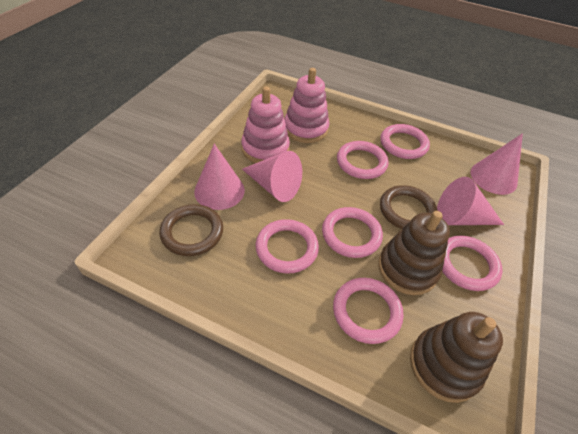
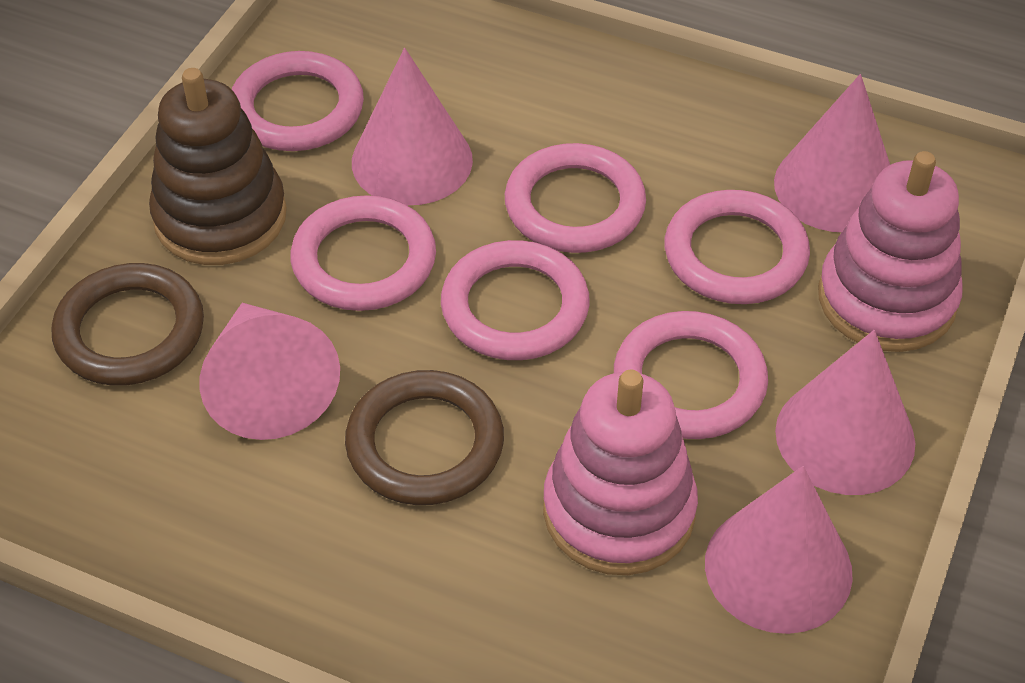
brown stacking toy: 2 -> 1
pink cone: 4 -> 5

